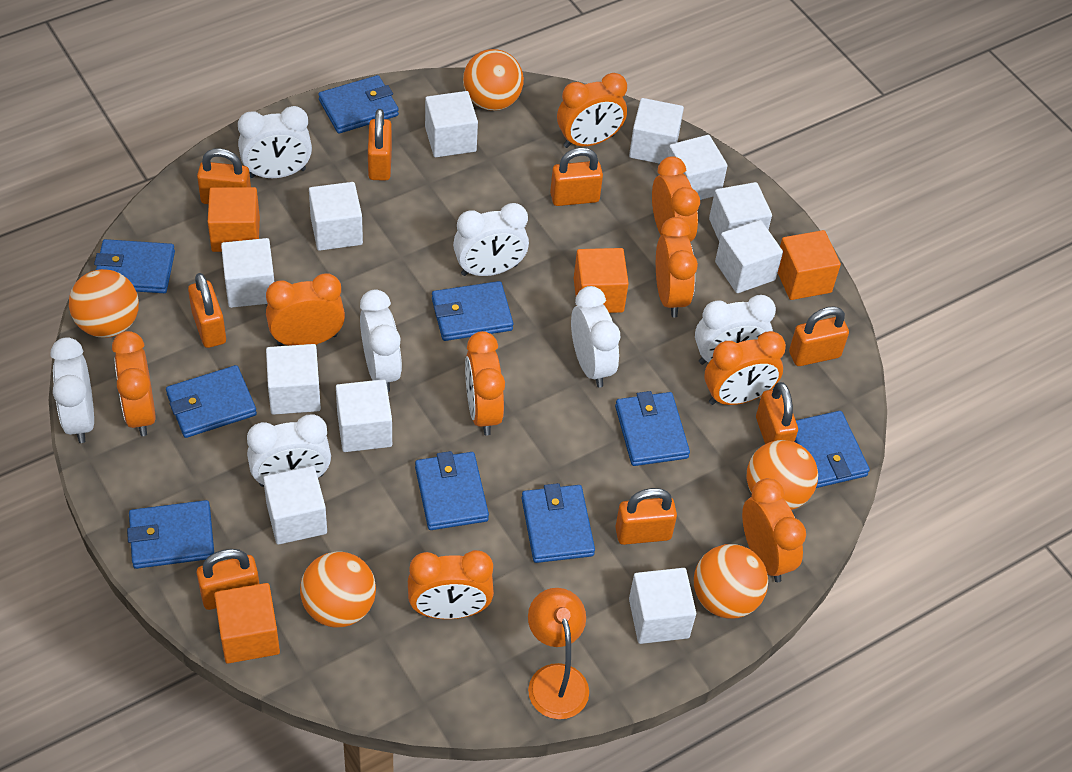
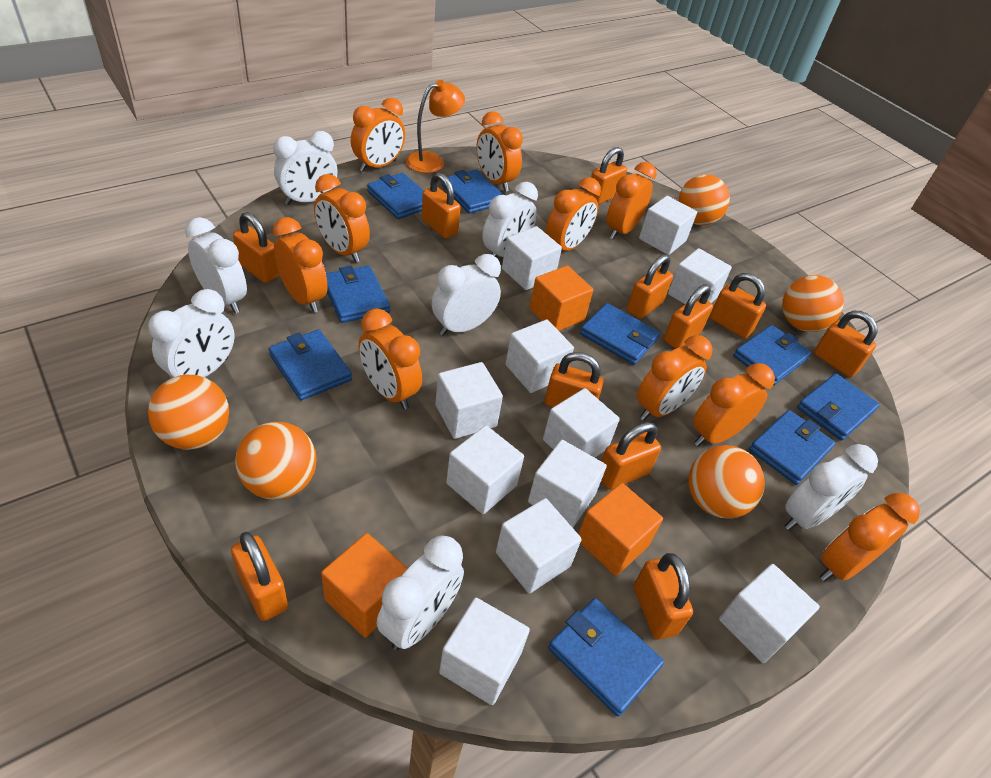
orange clock: 9 -> 10
orange cube: 4 -> 3
orange padlock: 8 -> 11

